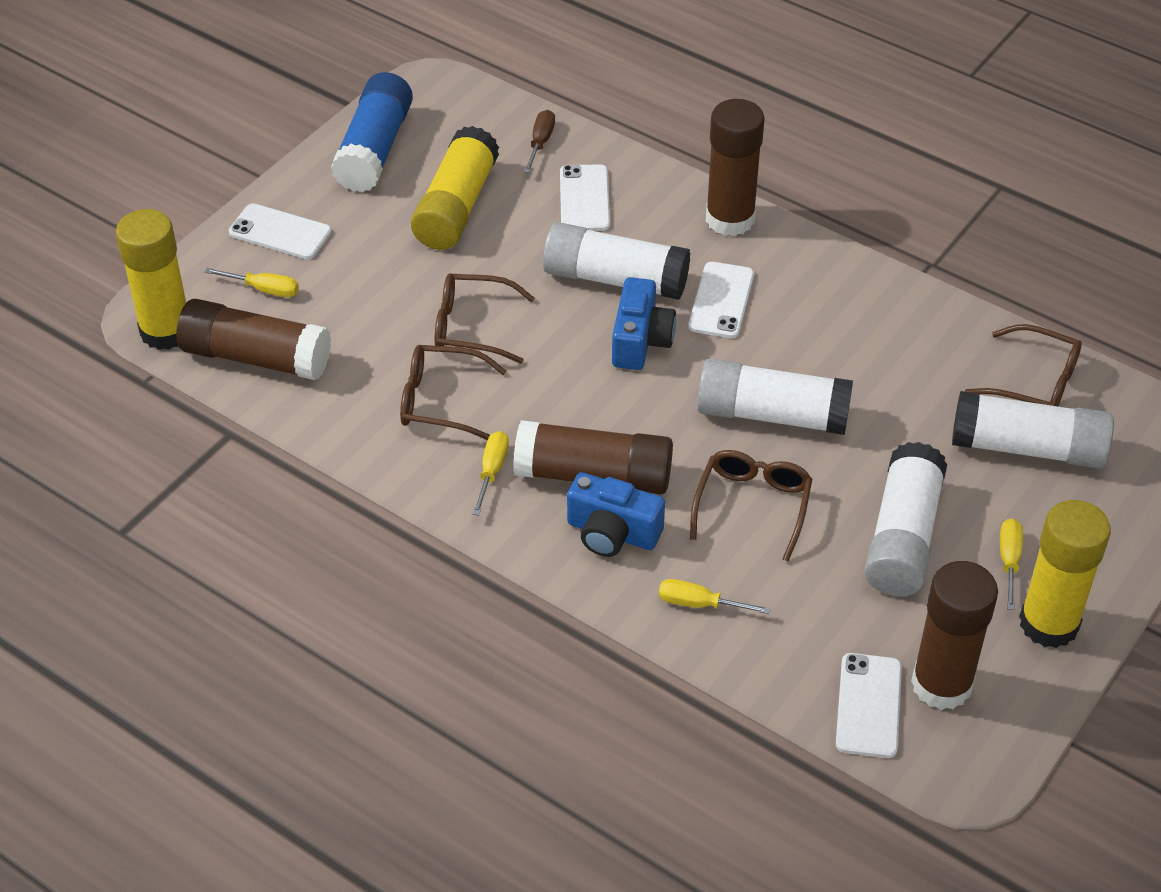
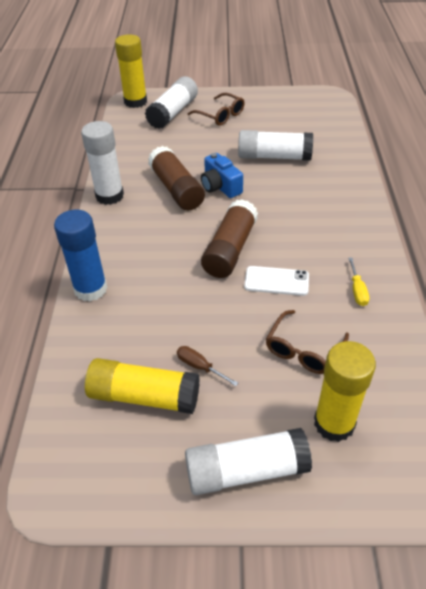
blue camera: 2 -> 1
brown glasses: 4 -> 2
brown glue stick: 4 -> 2
white phone: 4 -> 1
yellow screwdriver: 4 -> 1

